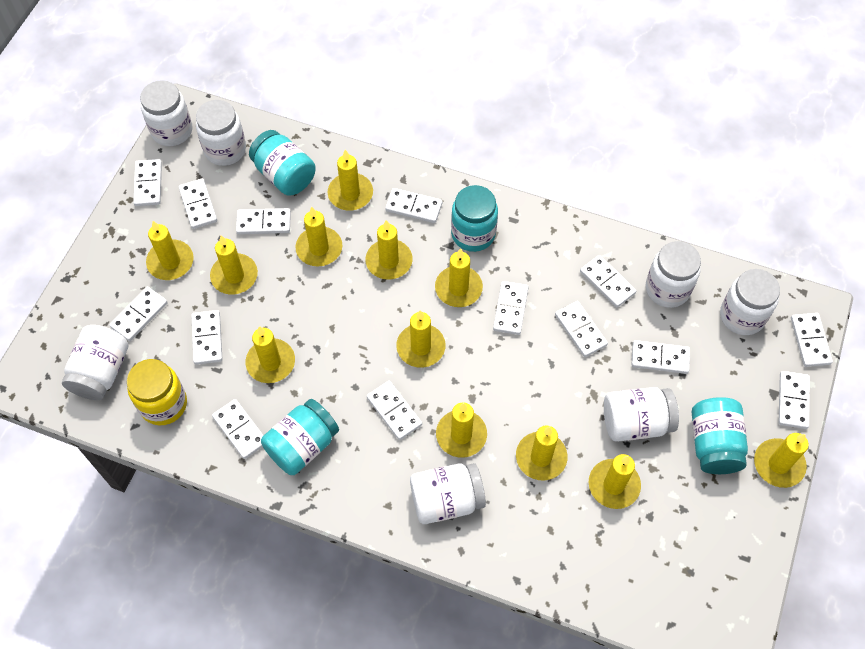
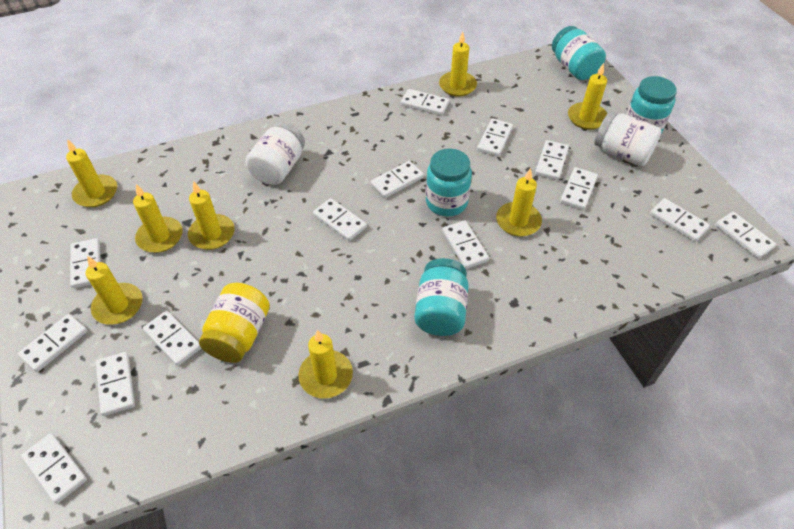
white jar: 7 -> 2
yellow candle: 12 -> 8

